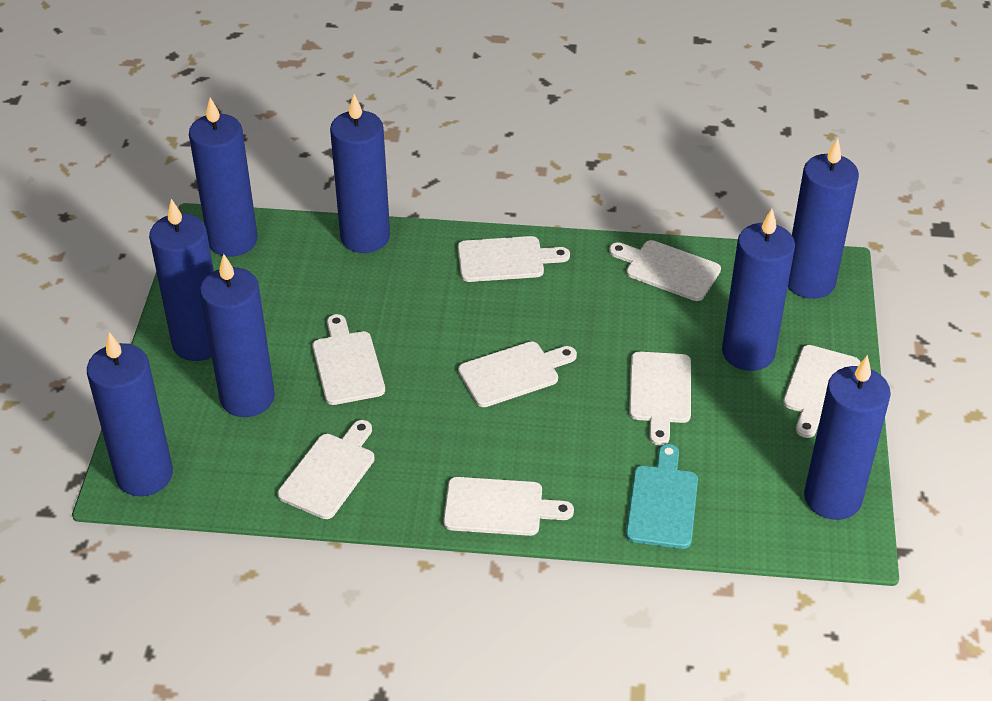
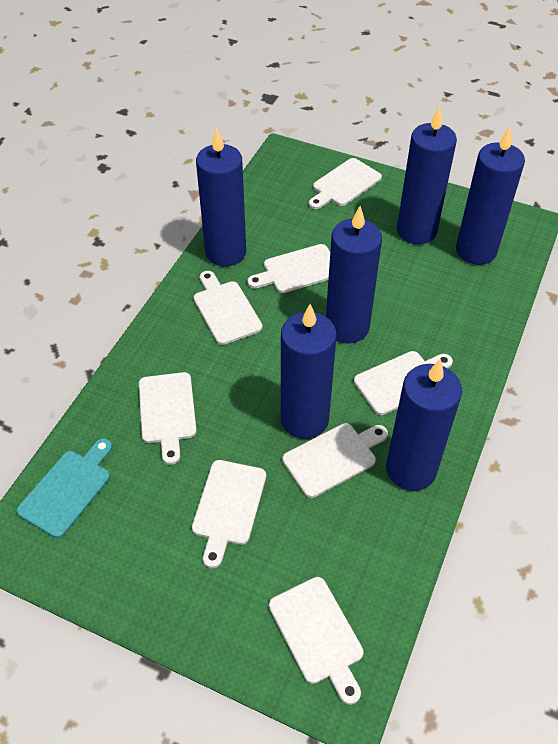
blue candle: 8 -> 6

